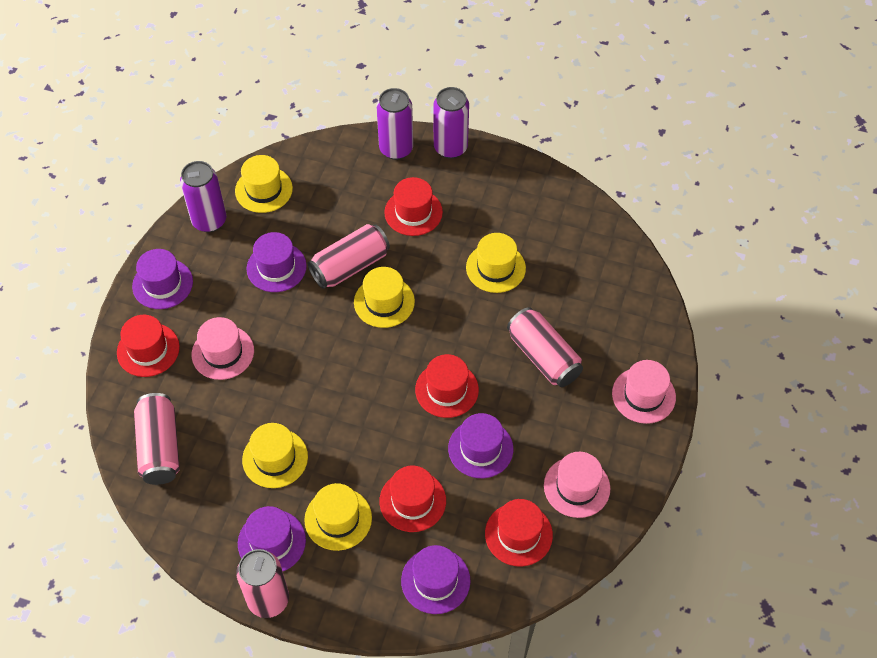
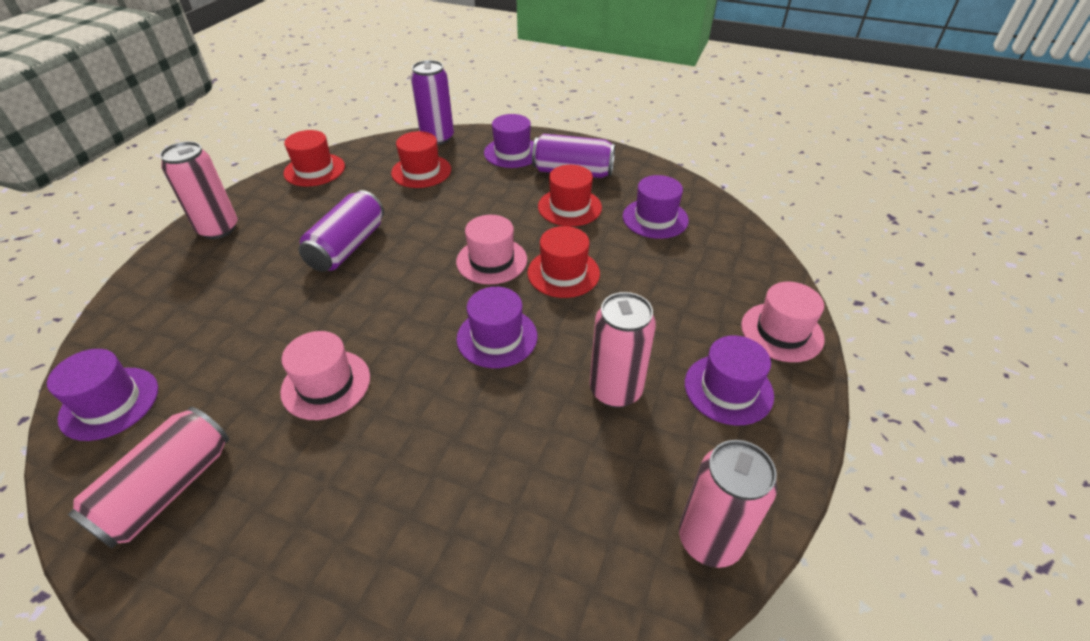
red hat: 5 -> 4
yellow hat: 5 -> 0

